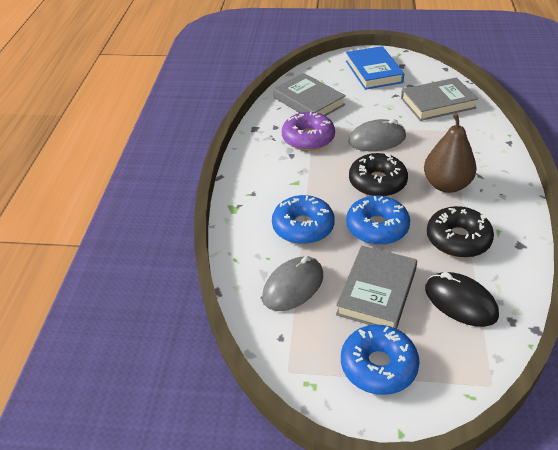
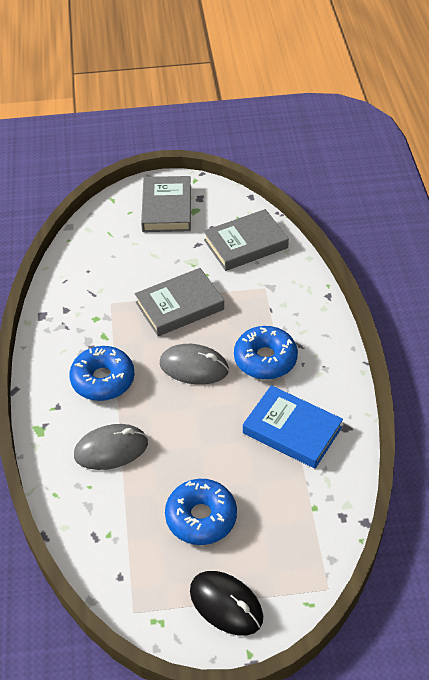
black donut: 2 -> 0
brown pear: 1 -> 0
purple donut: 1 -> 0

